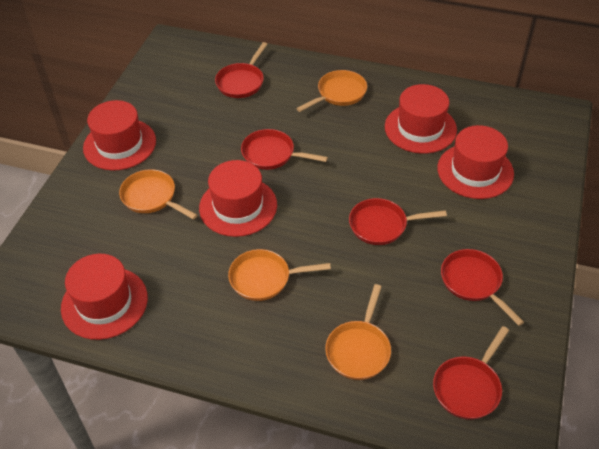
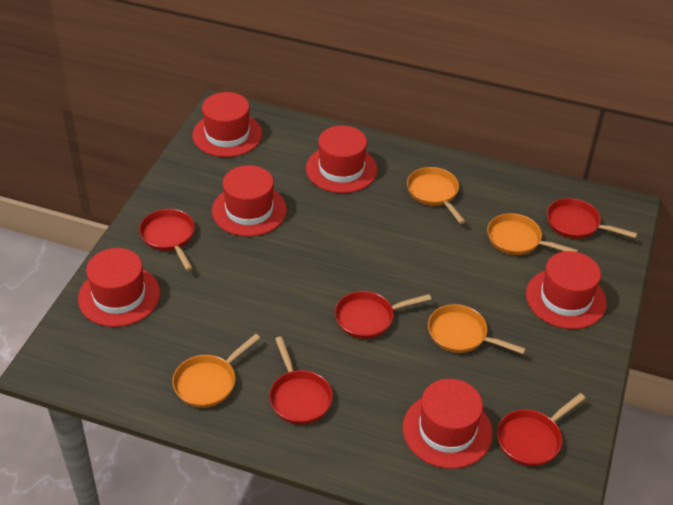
red hat: 5 -> 6

